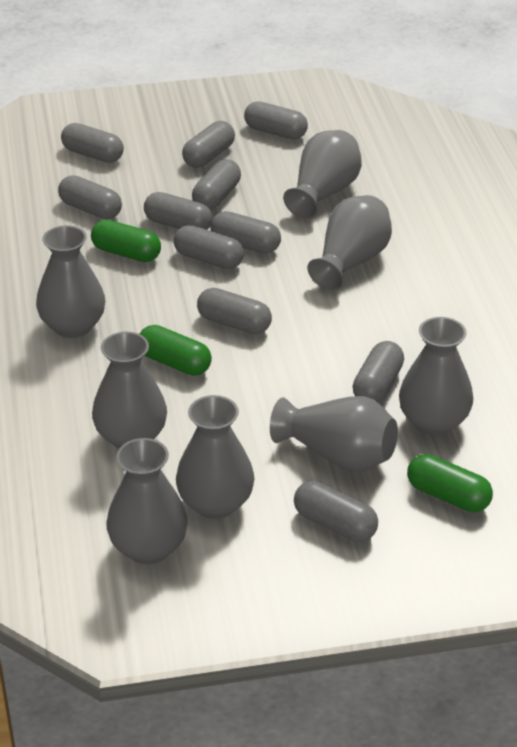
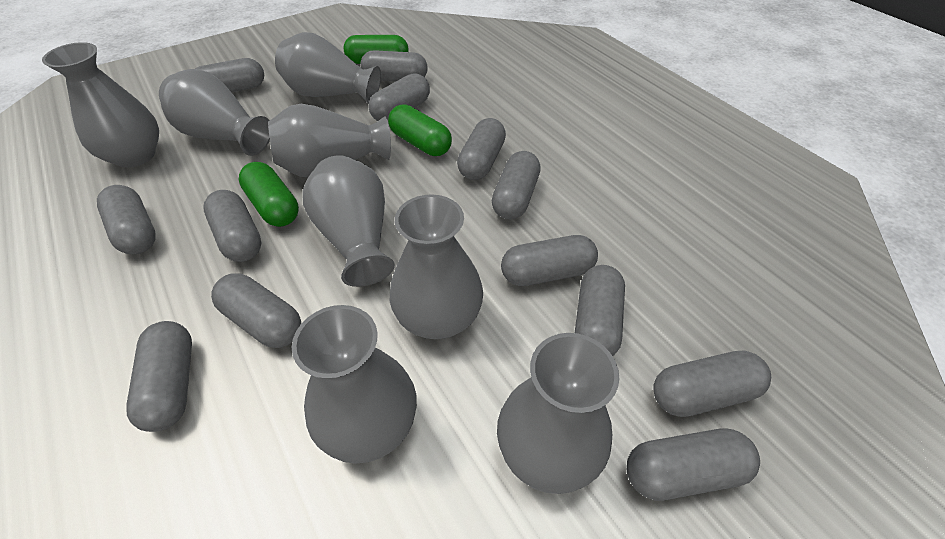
grey capsule: 11 -> 13

